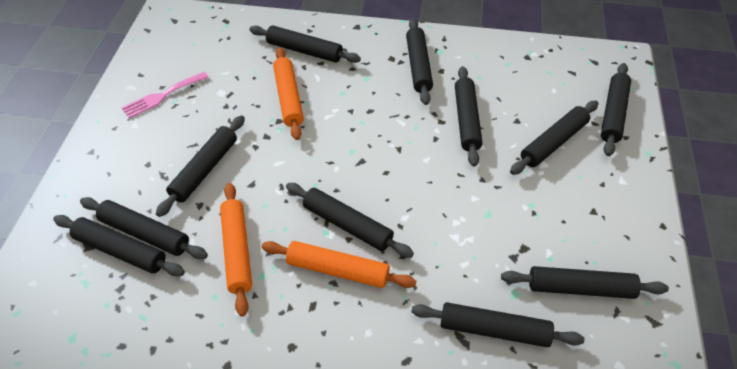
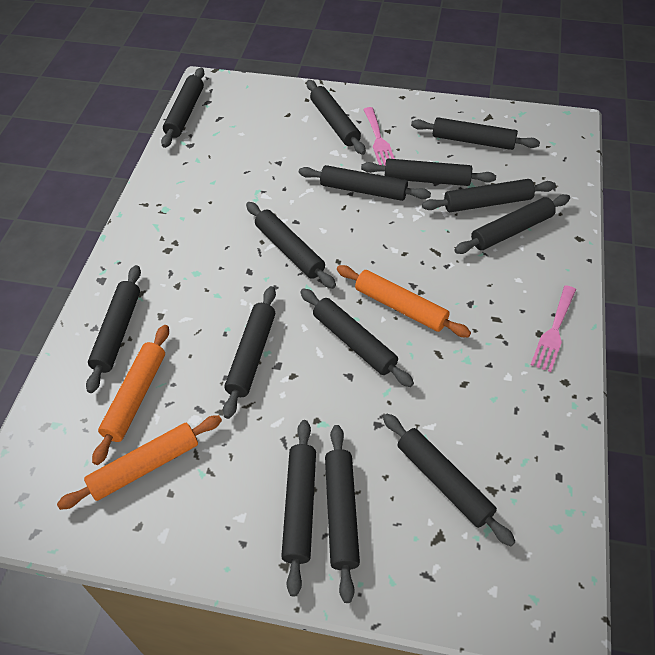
black rolling pin: 11 -> 14
pink fork: 1 -> 2

